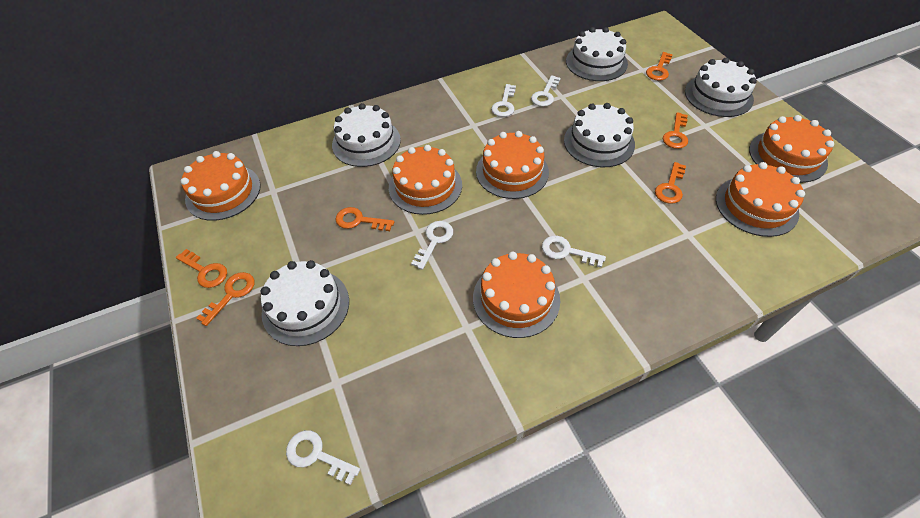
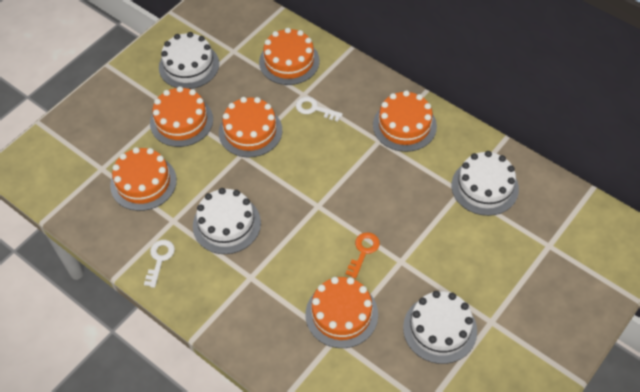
orange key: 6 -> 1
white cake: 5 -> 4
white key: 5 -> 2

